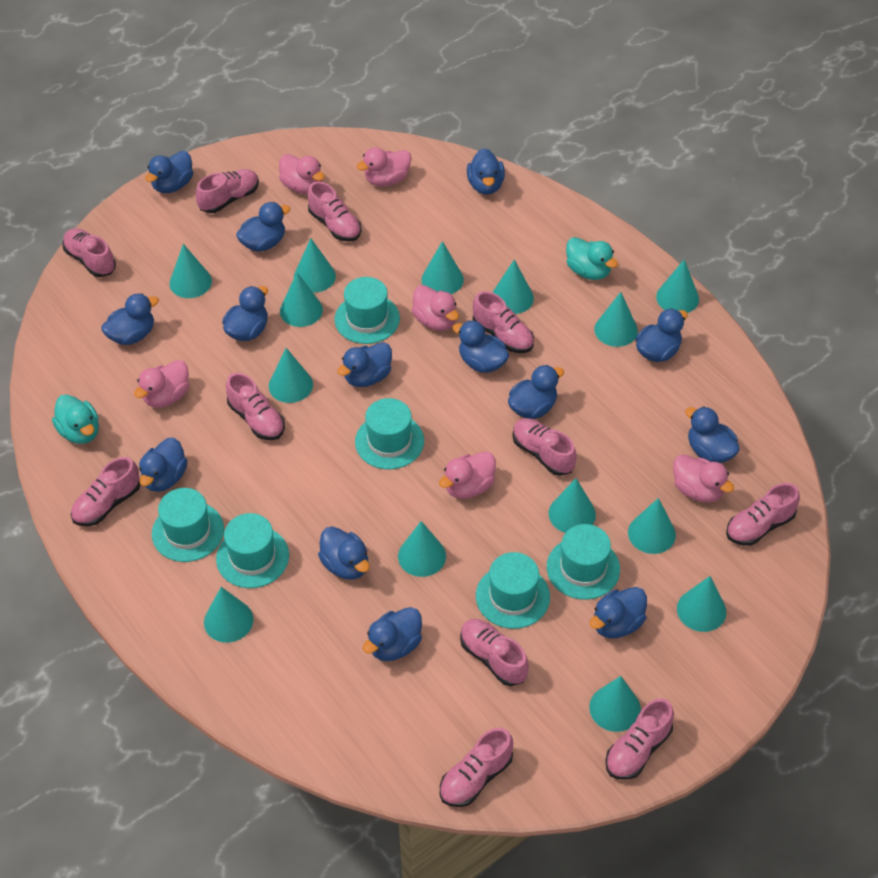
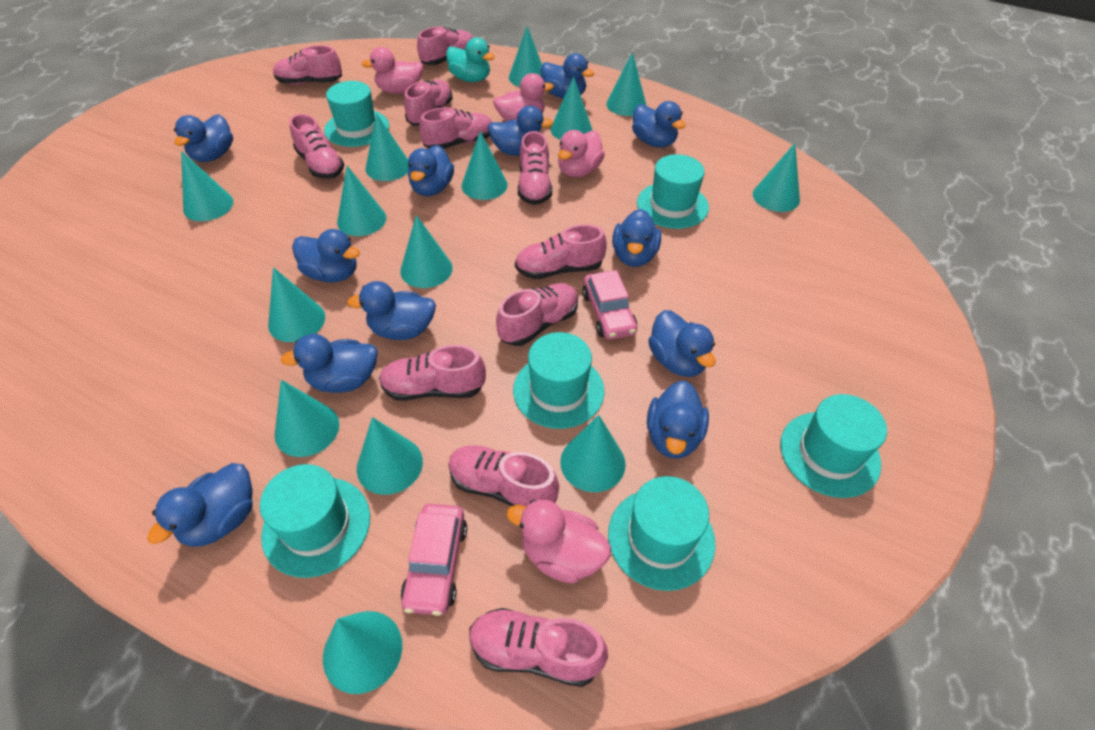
blue duck: 14 -> 12
pink car: 0 -> 2
pink duck: 6 -> 4
turquoise duck: 2 -> 1

